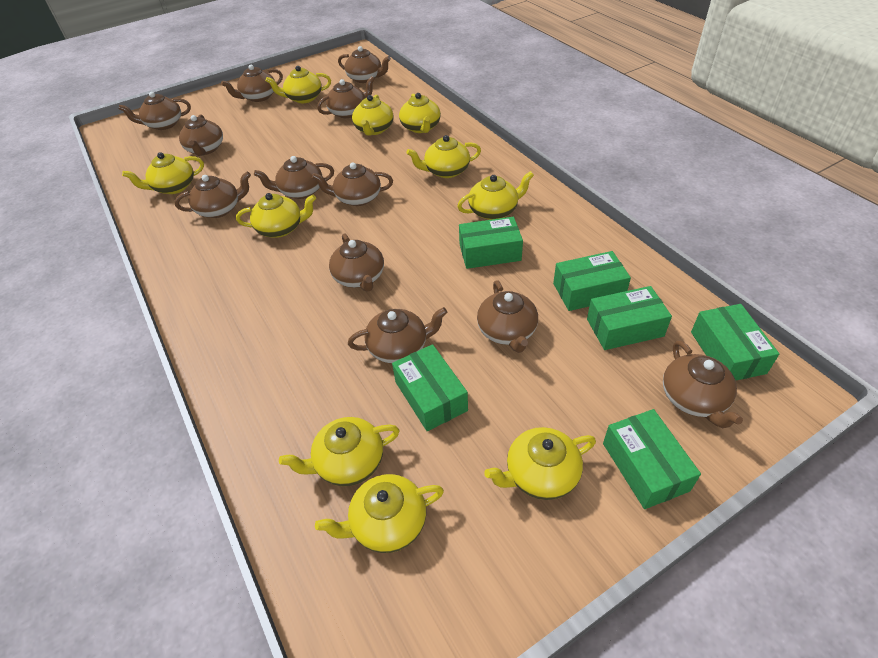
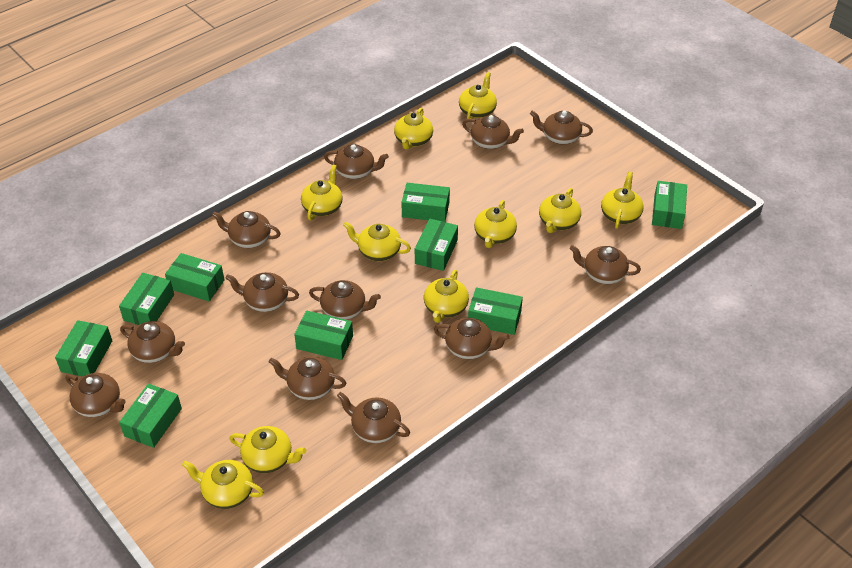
green box: 6 -> 9

